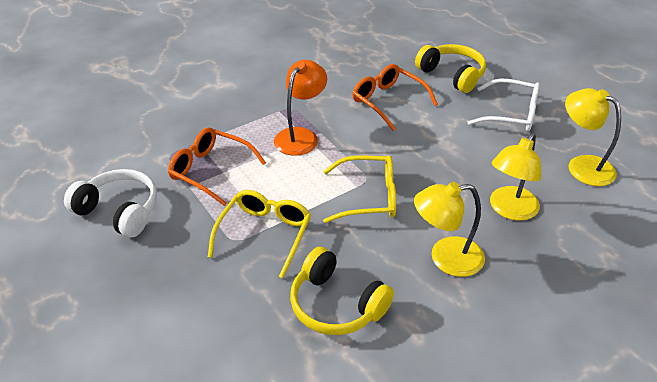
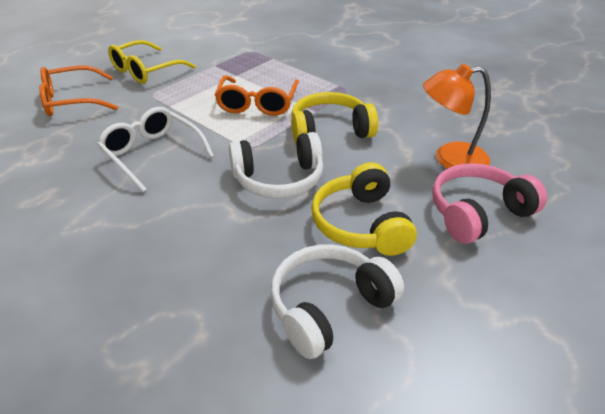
pink headphones: 0 -> 1
white headphones: 1 -> 2
yellow glasses: 2 -> 1
yellow lamp: 3 -> 0

